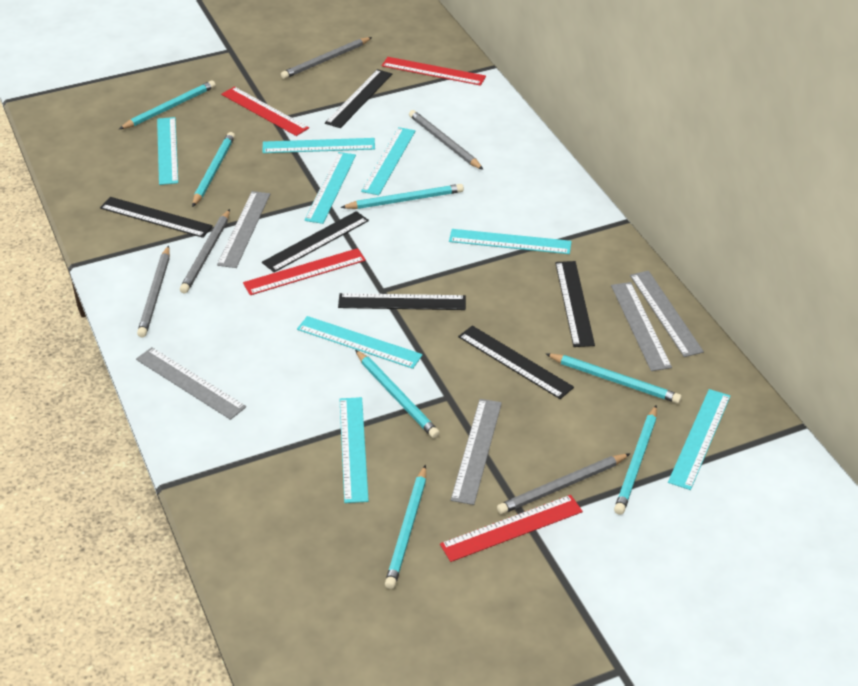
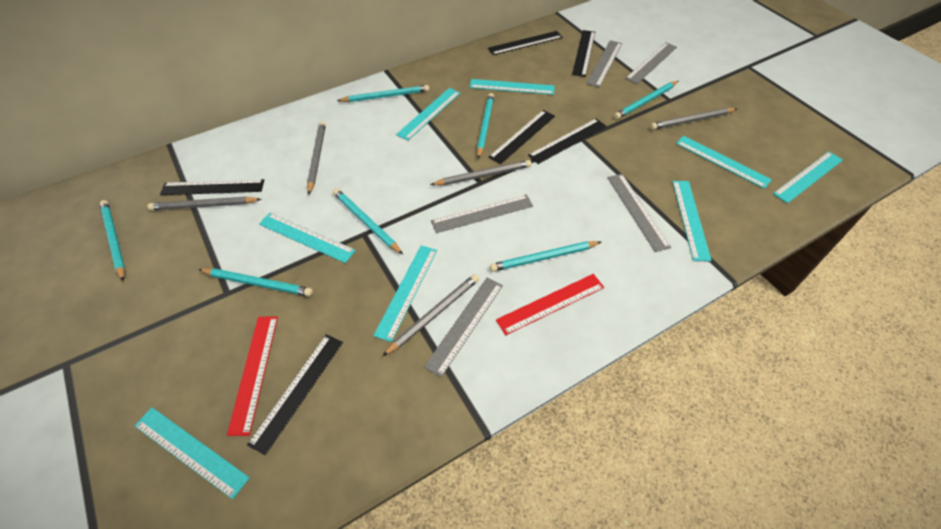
red ruler: 4 -> 2

